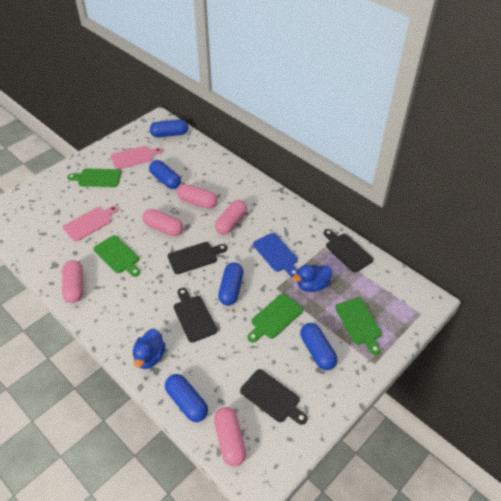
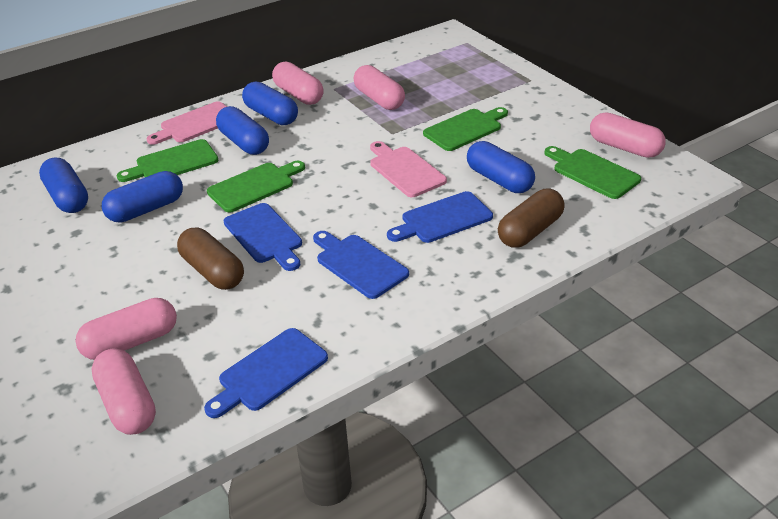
black cutting board: 4 -> 0
blue cutting board: 1 -> 4
blue duck: 2 -> 0
brown capsule: 0 -> 2

